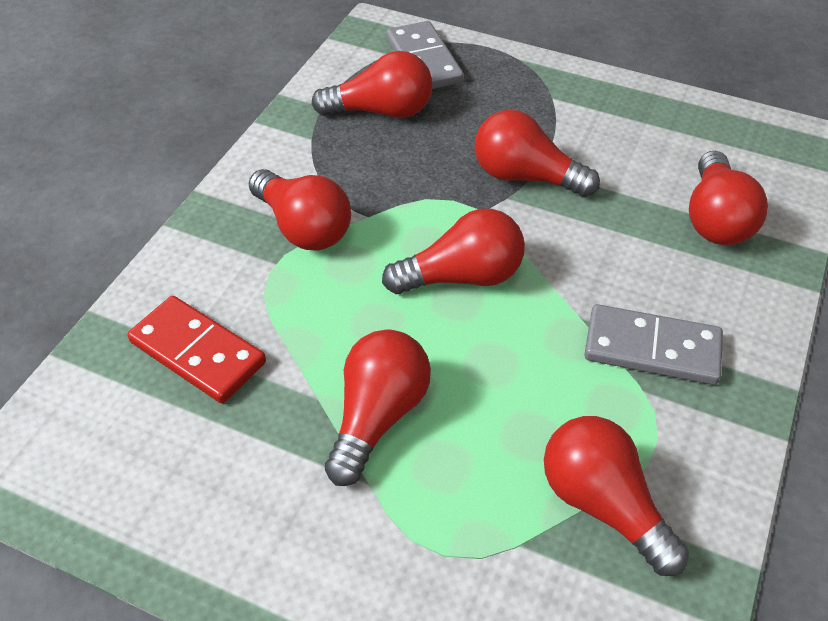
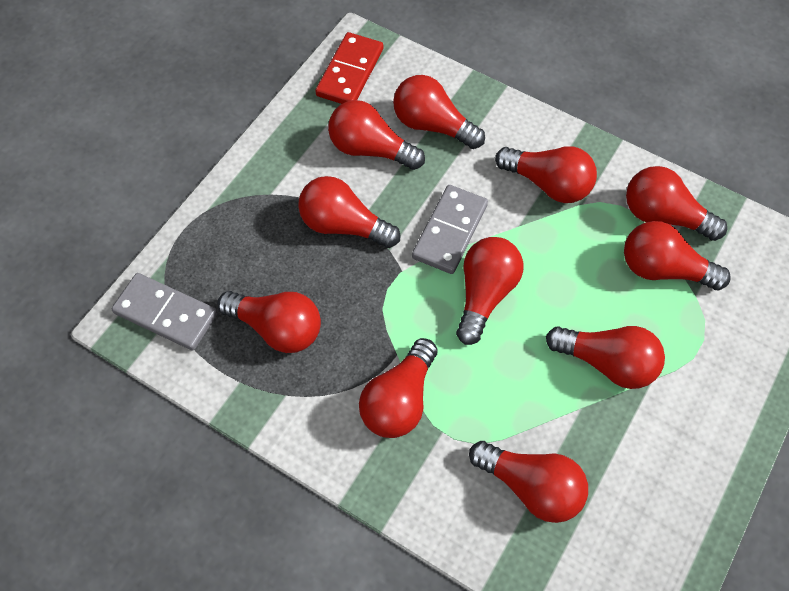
red light bulb: 7 -> 11

